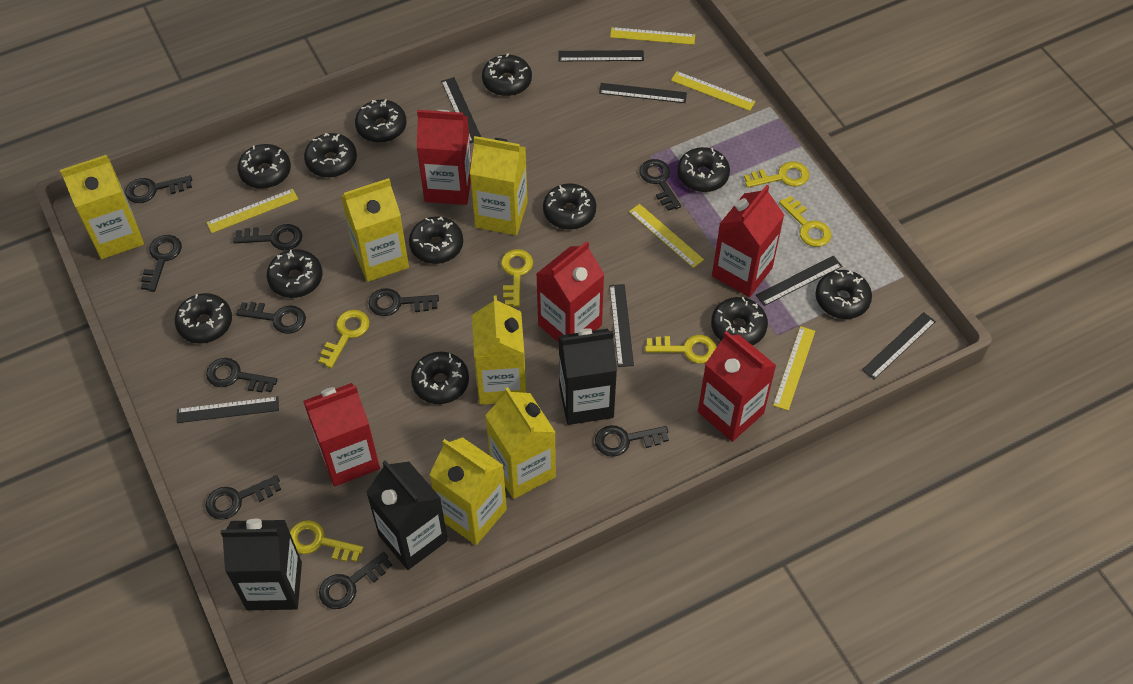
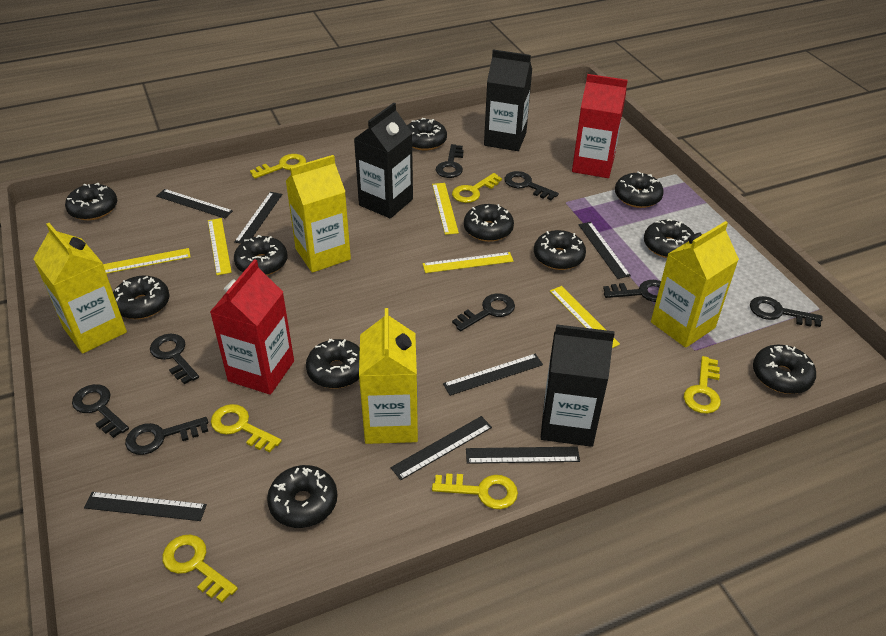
black donut: 12 -> 11
black key: 10 -> 8
red carton: 5 -> 2
yellow carton: 6 -> 4

